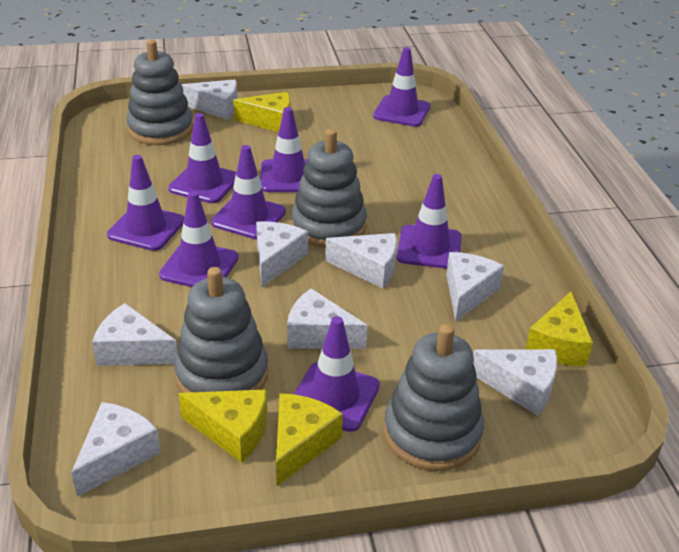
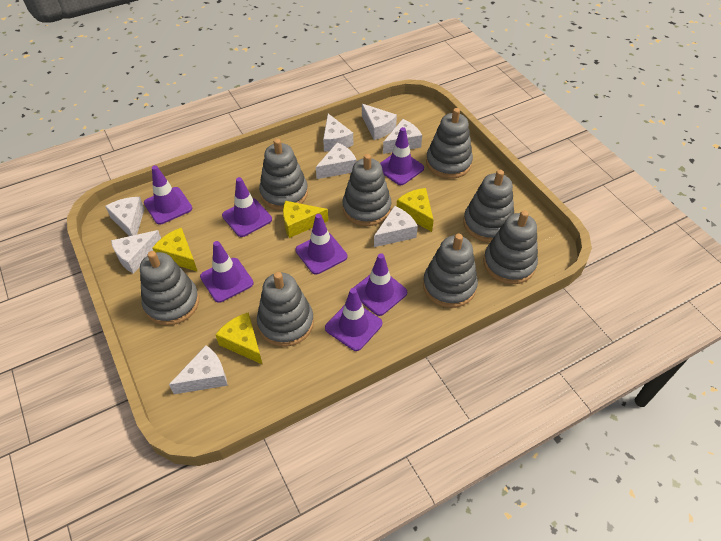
grey stacking toy: 4 -> 8
purple traffic cone: 8 -> 7

